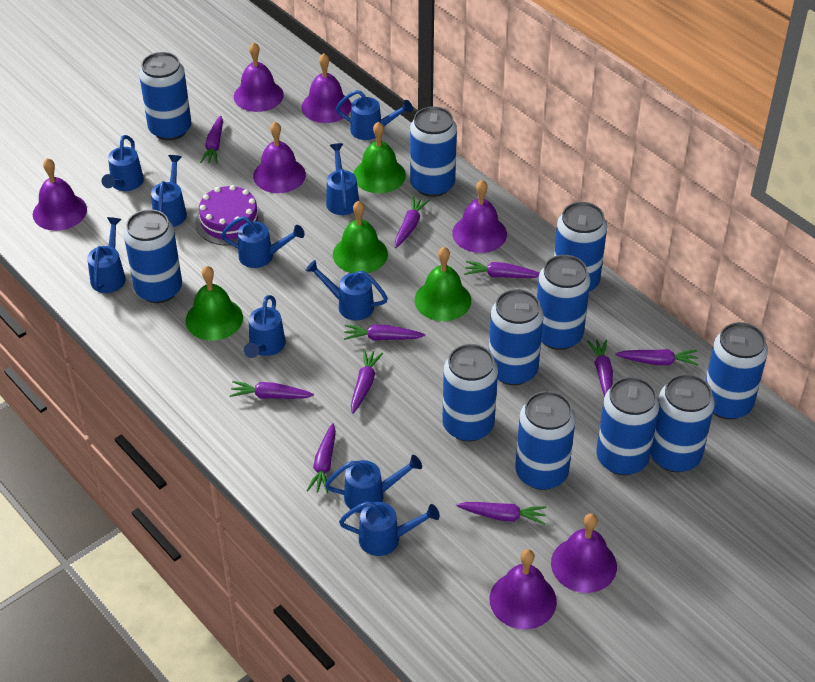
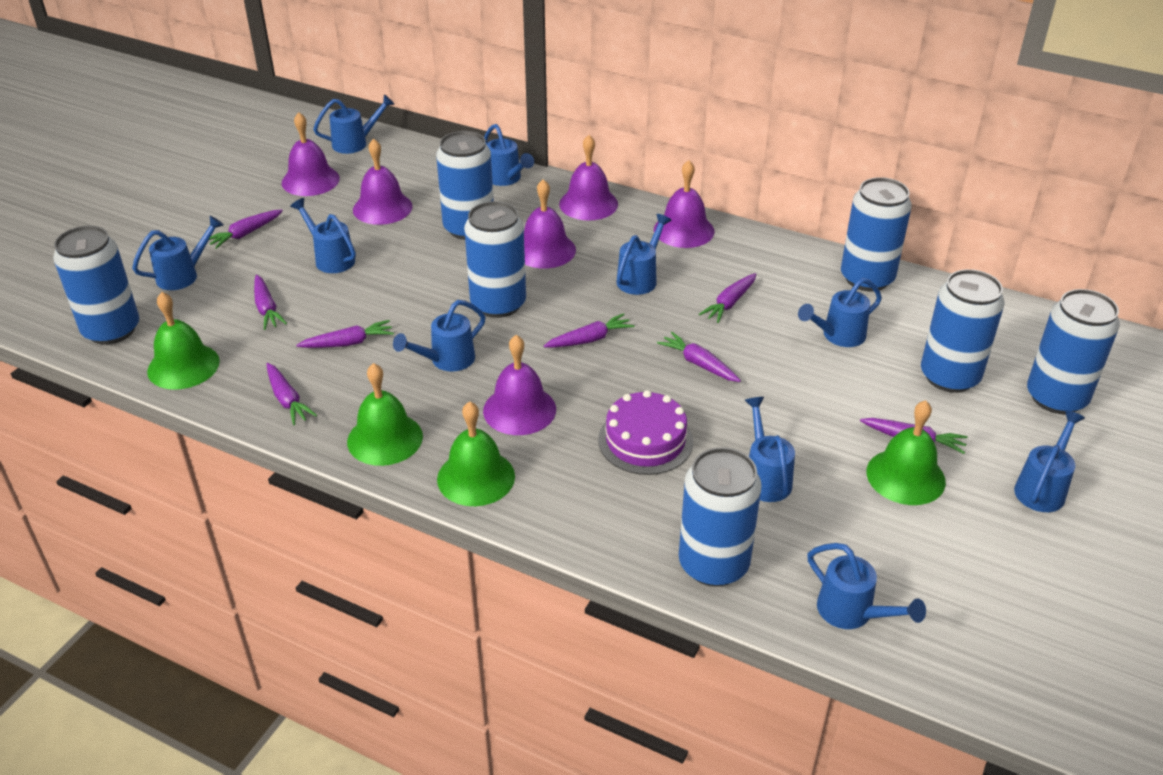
blue can: 11 -> 7
purple bell: 7 -> 6
purple carrot: 10 -> 8

